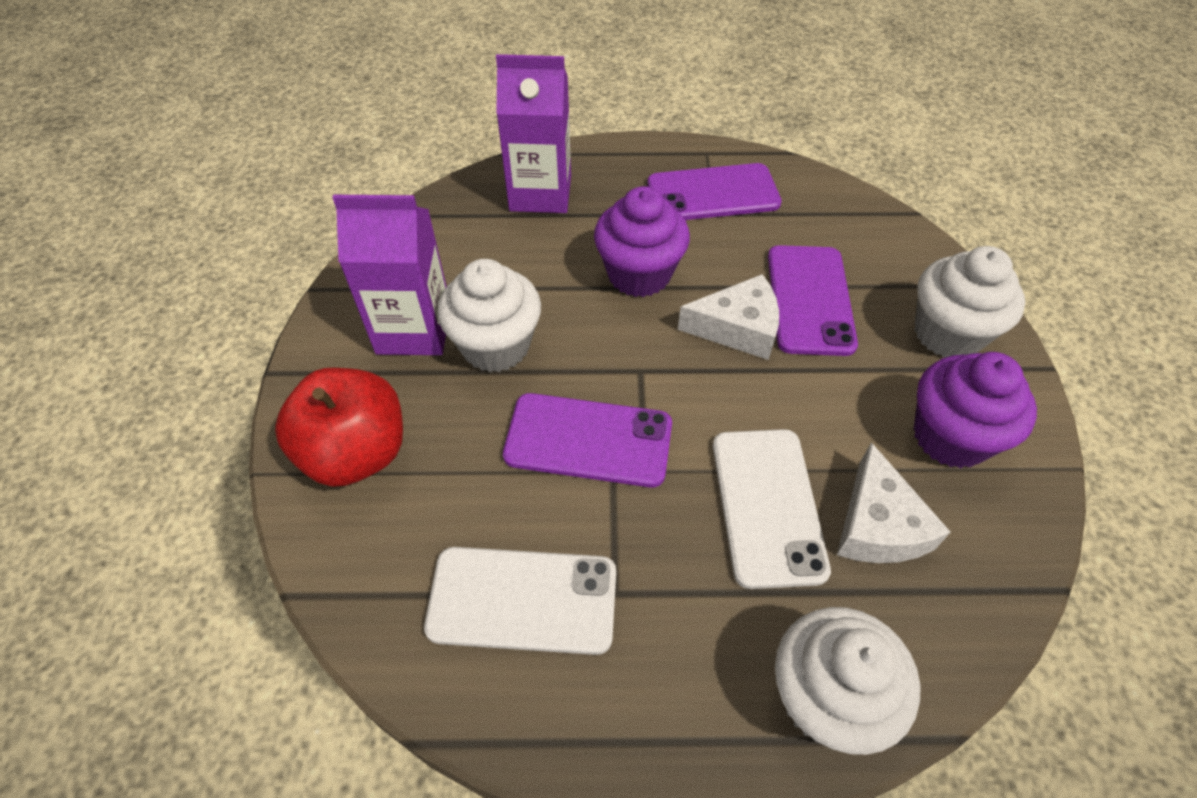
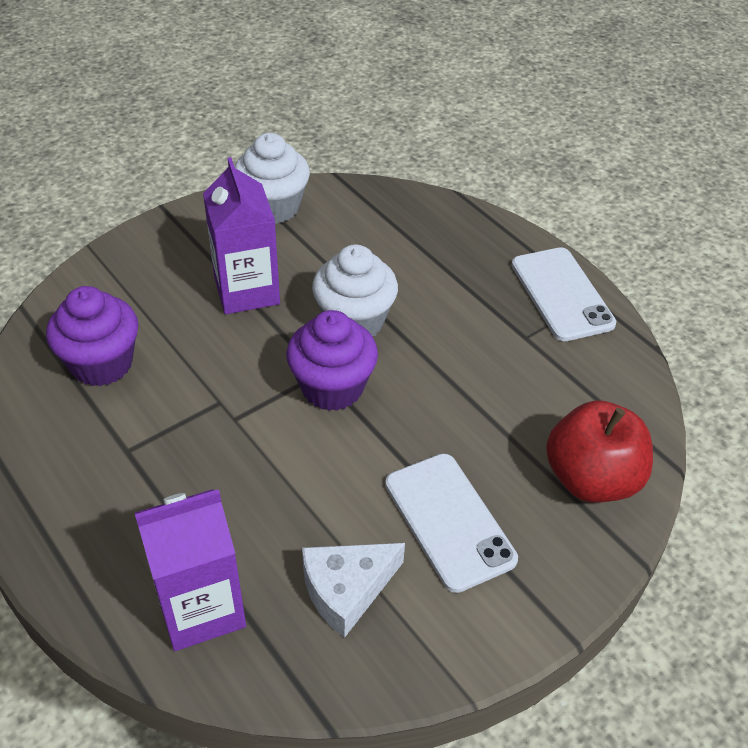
purple phone: 3 -> 0
white cheese: 2 -> 1
white cupcake: 3 -> 2

